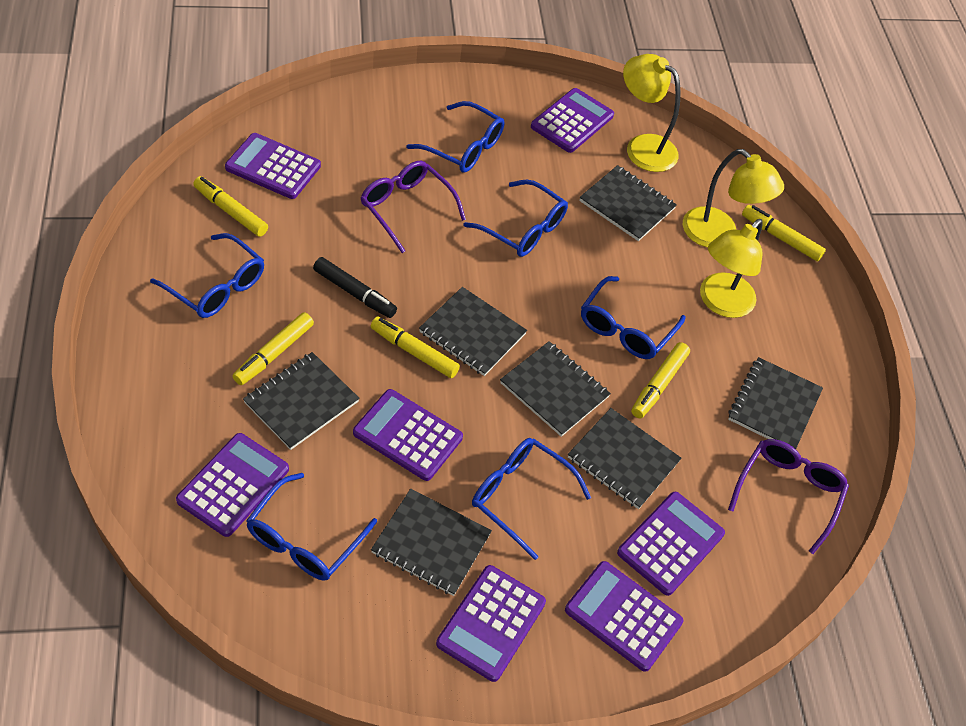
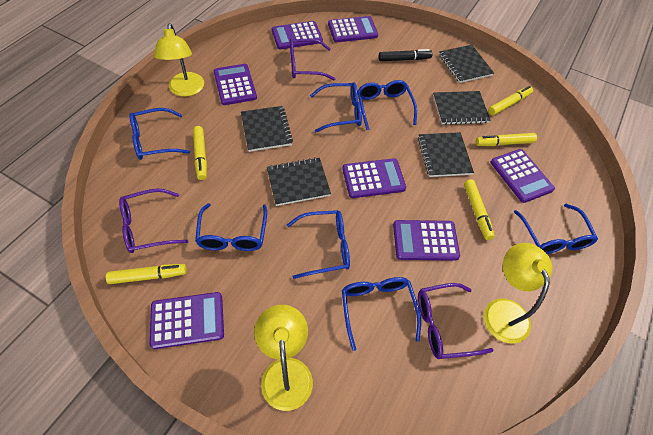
black notebook: 7 -> 5
blue glasses: 6 -> 7
purple glasses: 2 -> 3

